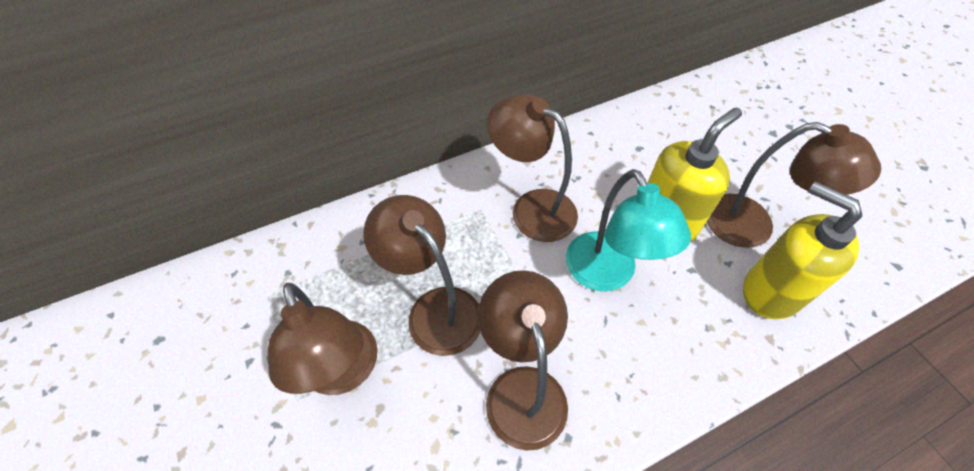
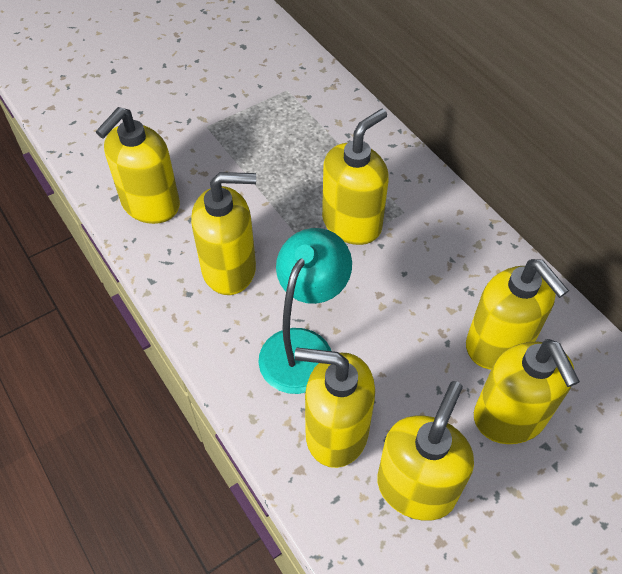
brown lamp: 5 -> 0
yellow soap dispenser: 2 -> 7

